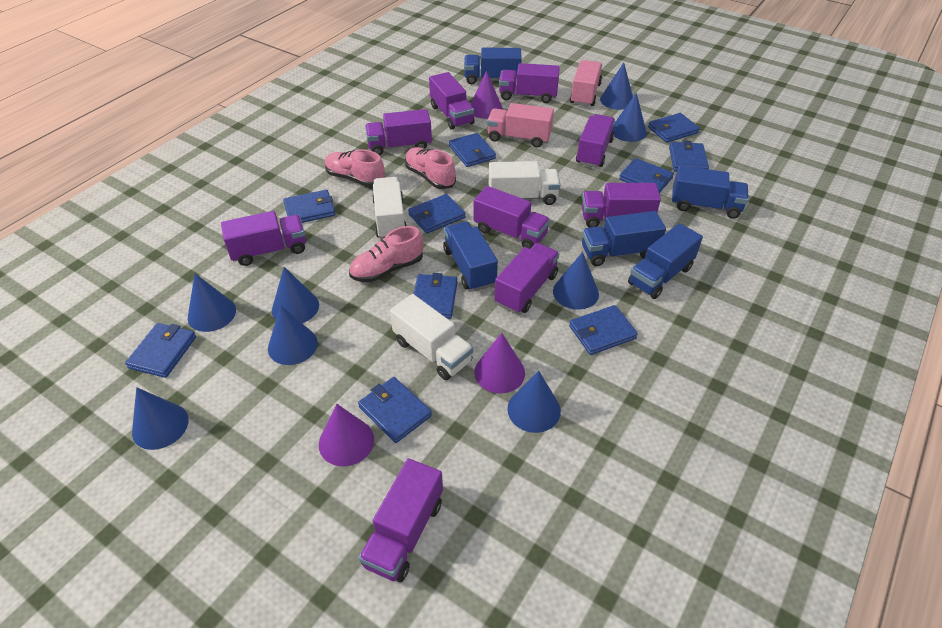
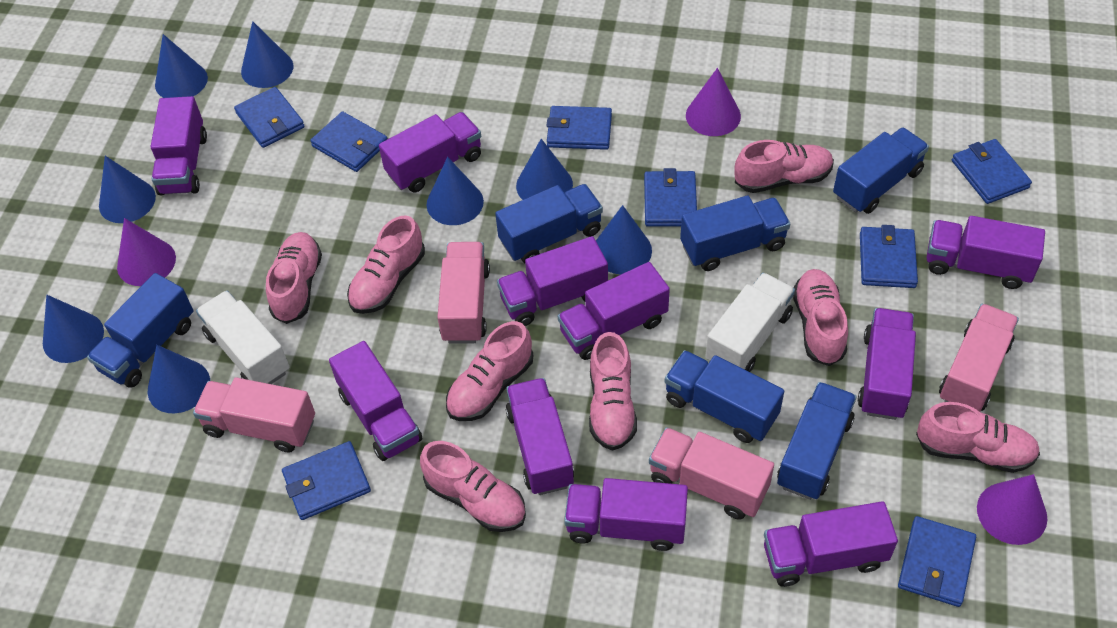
blue truck: 5 -> 6
blue wallet: 10 -> 8
pink shoe: 3 -> 8
pink truck: 2 -> 4
purple truck: 9 -> 10
white truck: 3 -> 2

